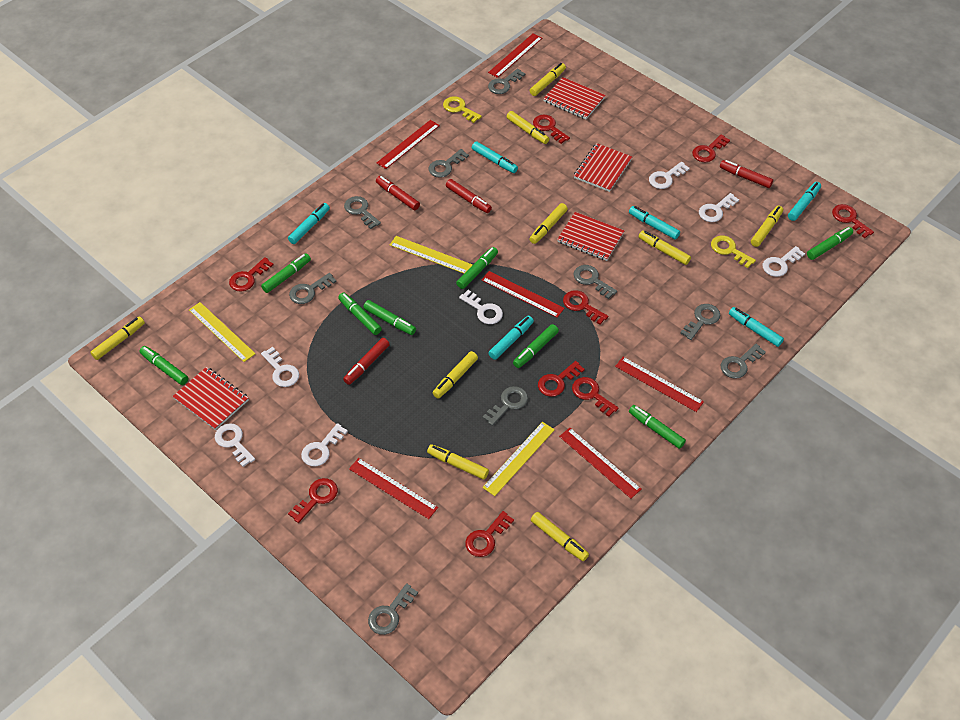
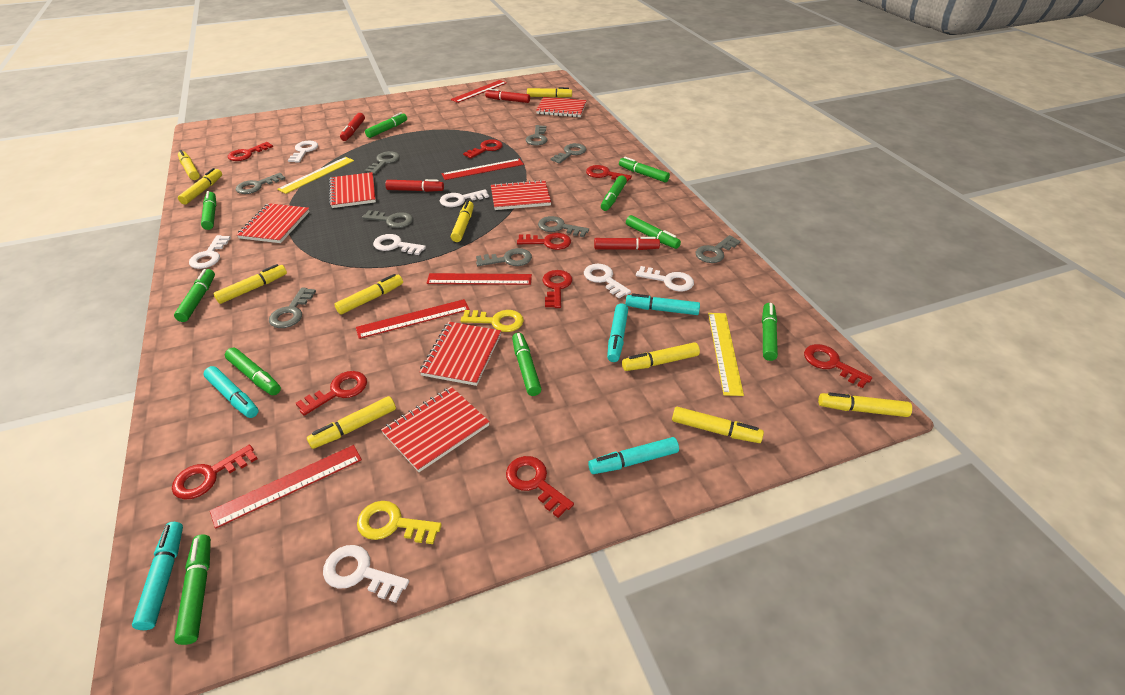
green marker: 8 -> 10
red notebook: 4 -> 6
red ruler: 6 -> 5
turquoise marker: 6 -> 5
yellow marker: 9 -> 10
yellow ruler: 3 -> 2

